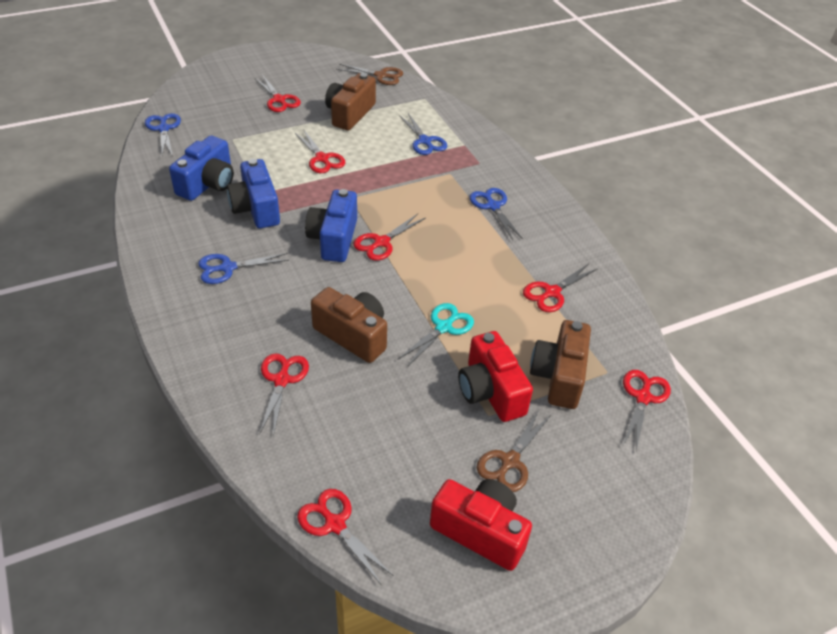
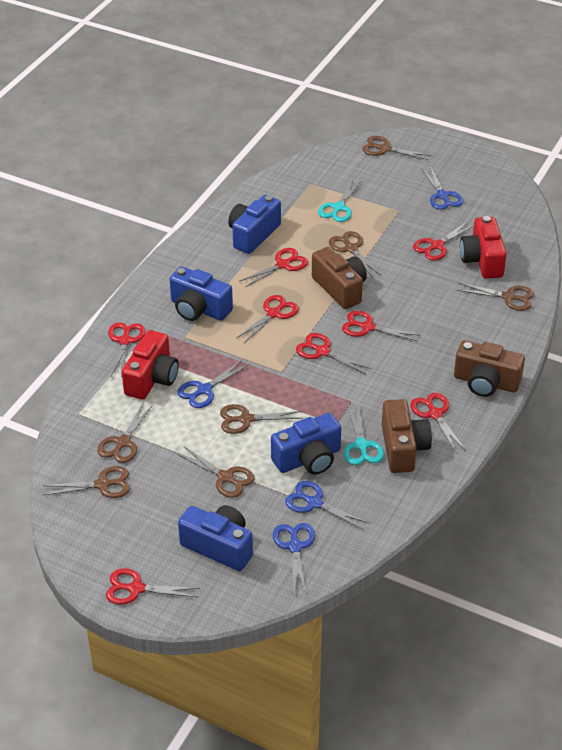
blue camera: 3 -> 4
brown scissors: 2 -> 7
red scissors: 7 -> 8
turquoise scissors: 1 -> 2

